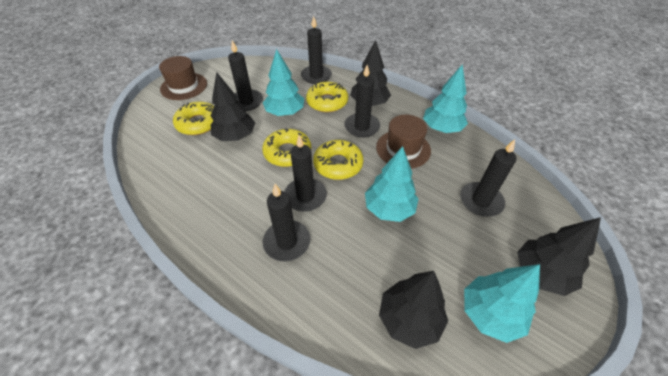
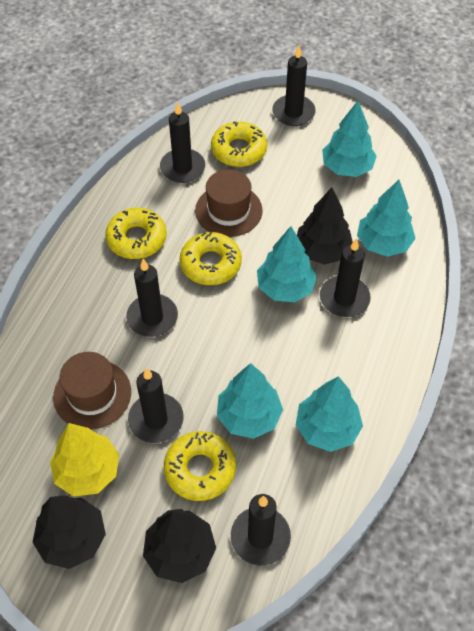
black tree: 4 -> 3
turquoise tree: 4 -> 5
yellow tree: 0 -> 1

